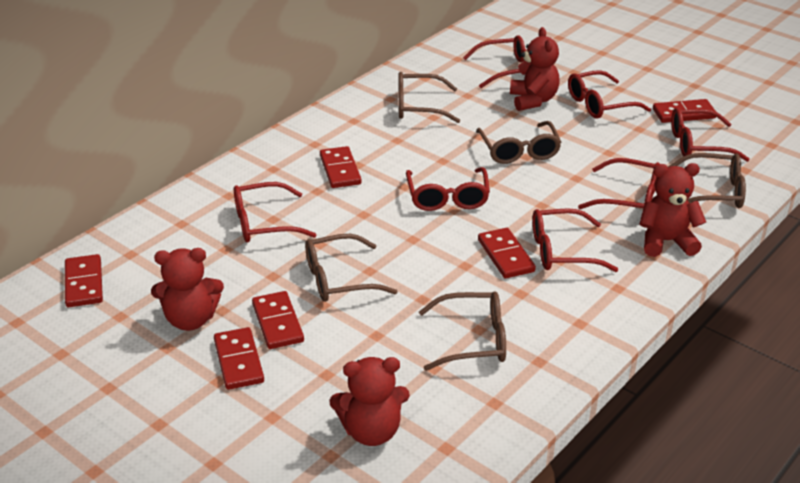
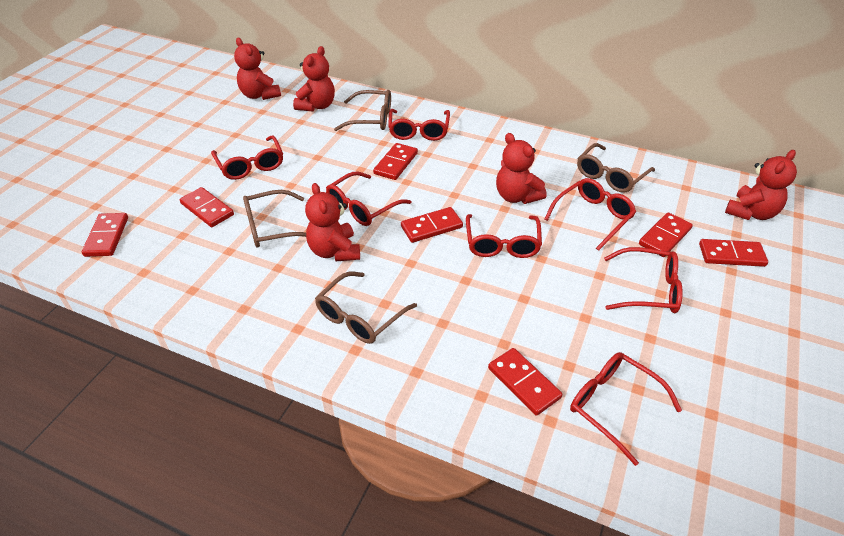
brown glasses: 5 -> 4
red domino: 6 -> 7
red teddy bear: 4 -> 5

